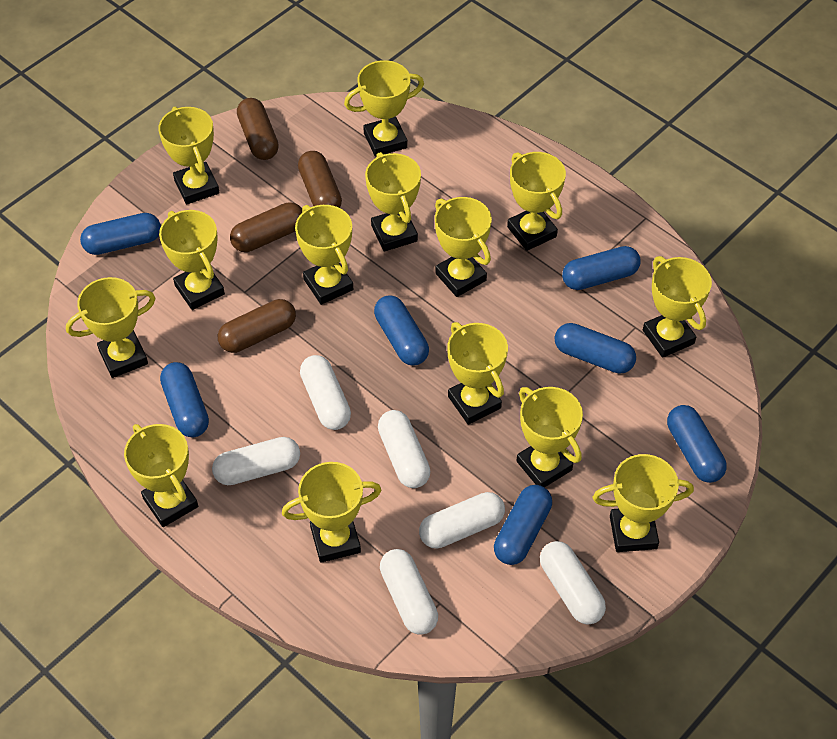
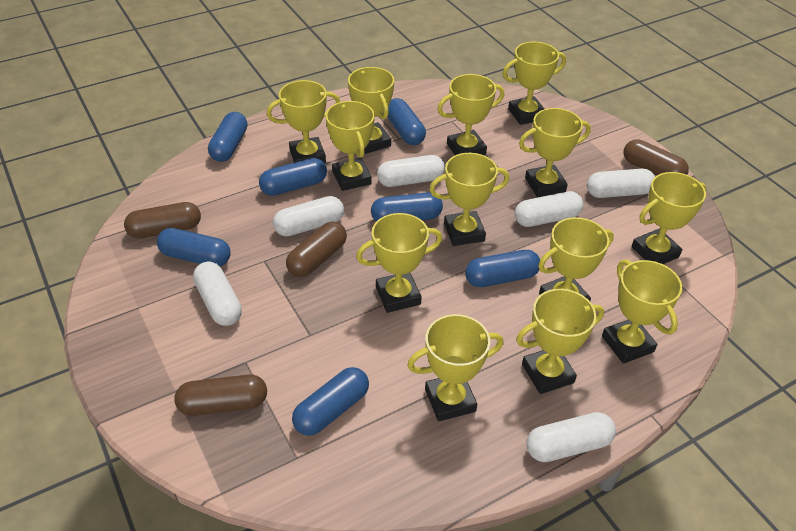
yellow trophy: 14 -> 13

